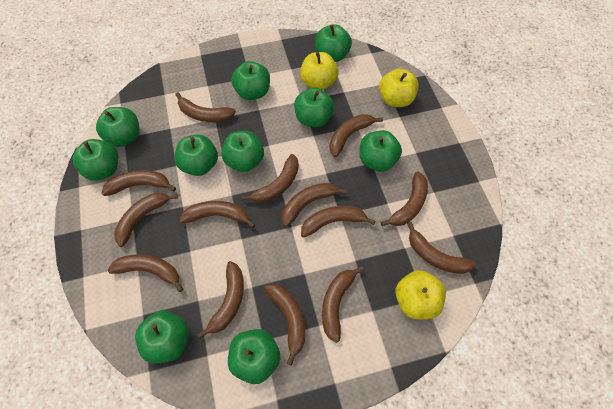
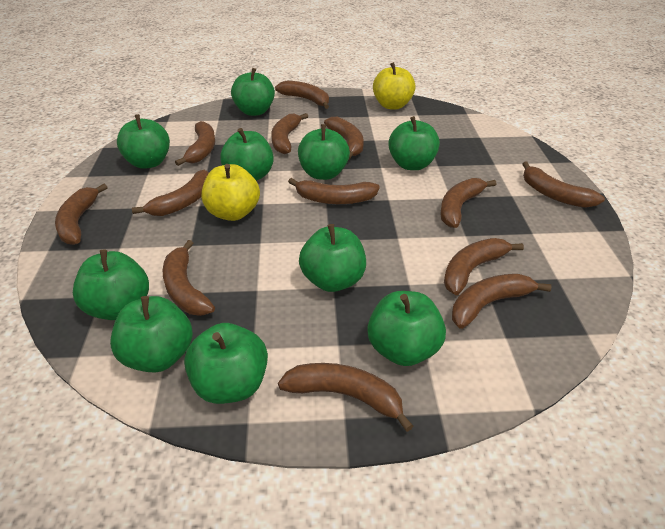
brown banana: 14 -> 13
yellow apple: 3 -> 2

